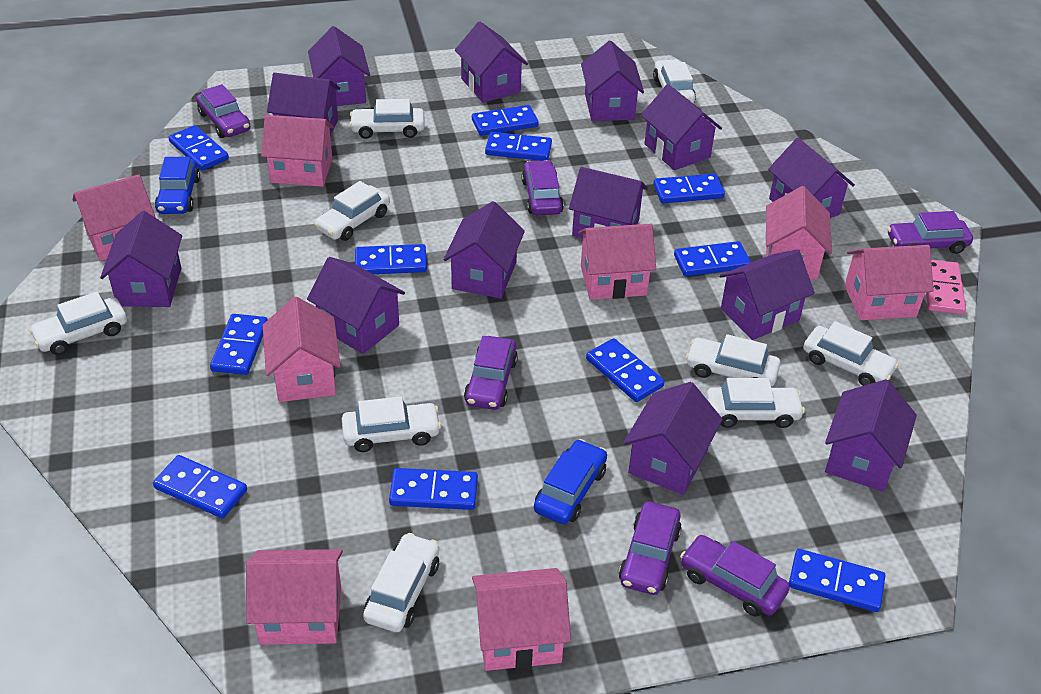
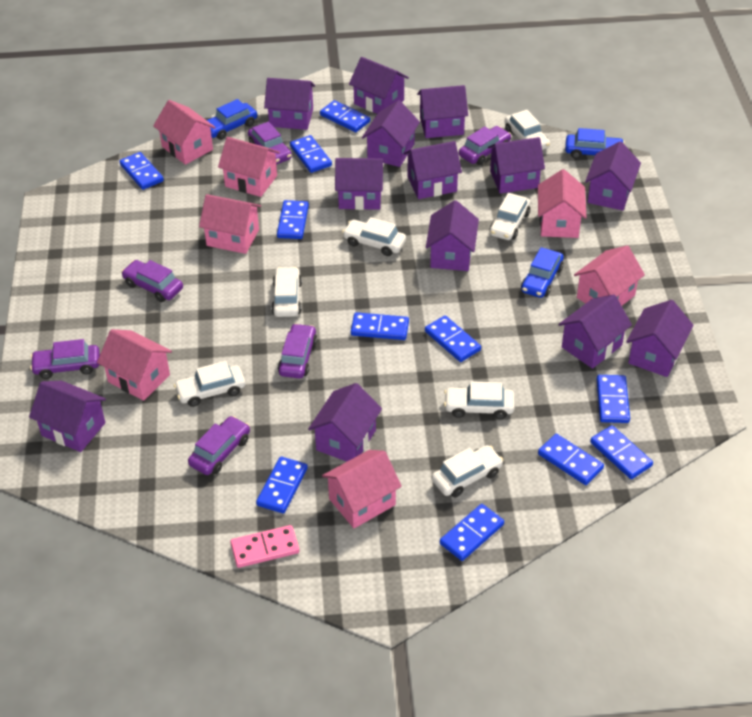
blue car: 2 -> 3
pink house: 8 -> 7
white car: 9 -> 7

